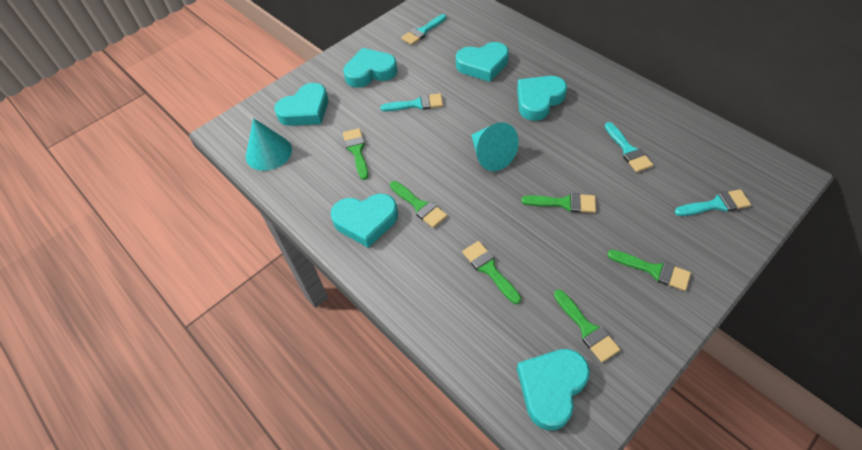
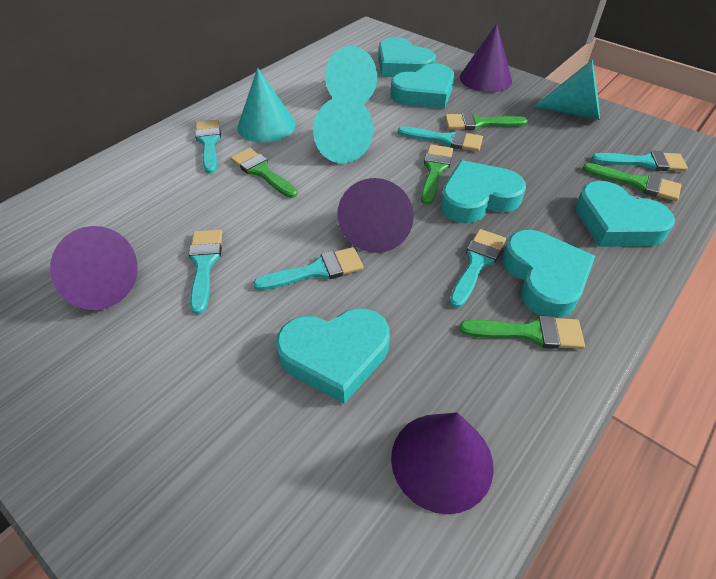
green brush: 6 -> 5
purple cone: 0 -> 4
turquoise brush: 4 -> 6
turquoise cone: 2 -> 4

